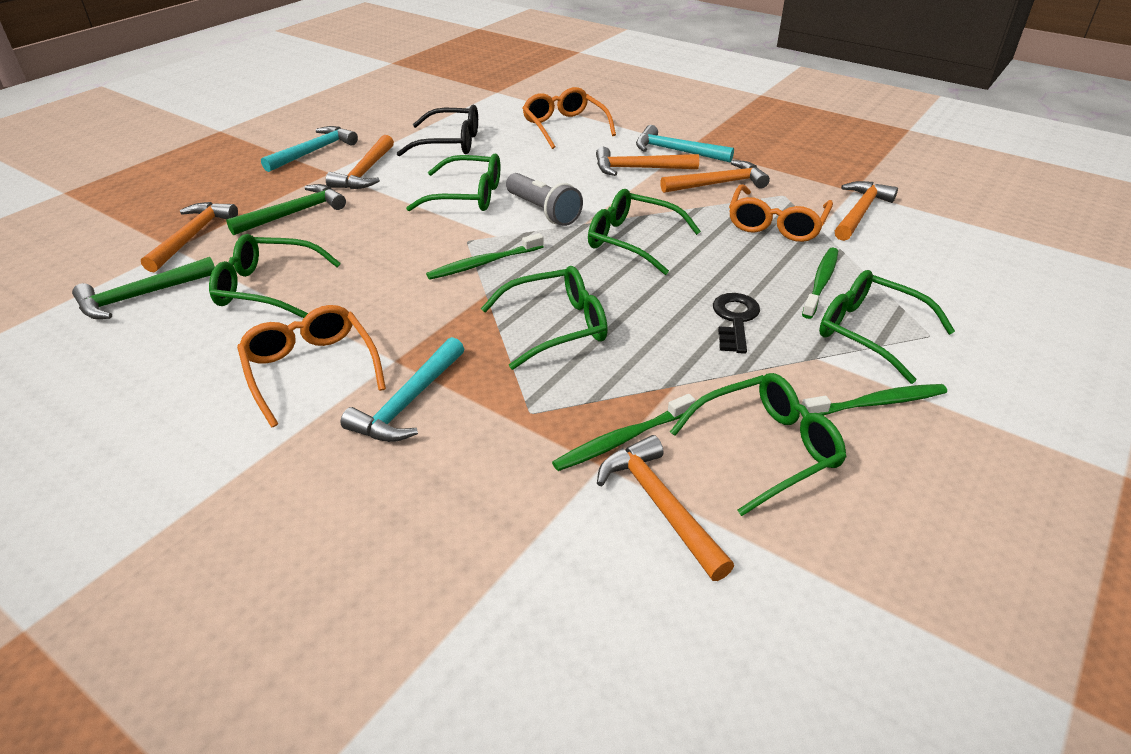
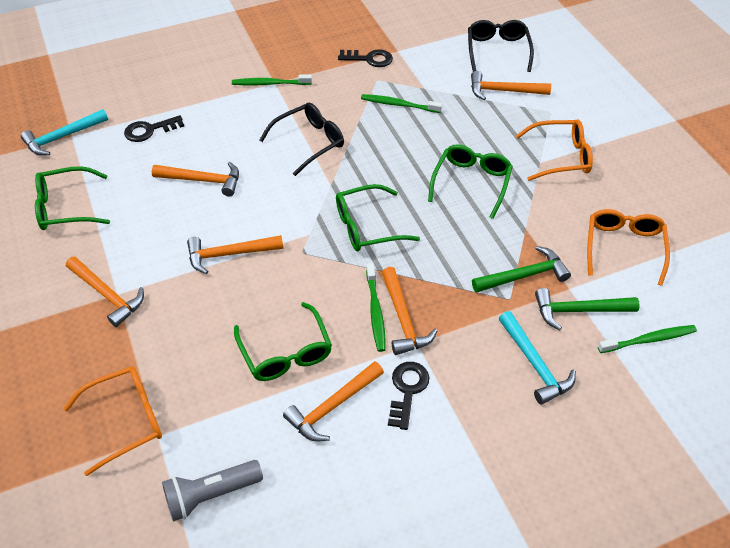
black glasses: 1 -> 2
black key: 1 -> 3
green glasses: 6 -> 4
turquoise hammer: 3 -> 2

